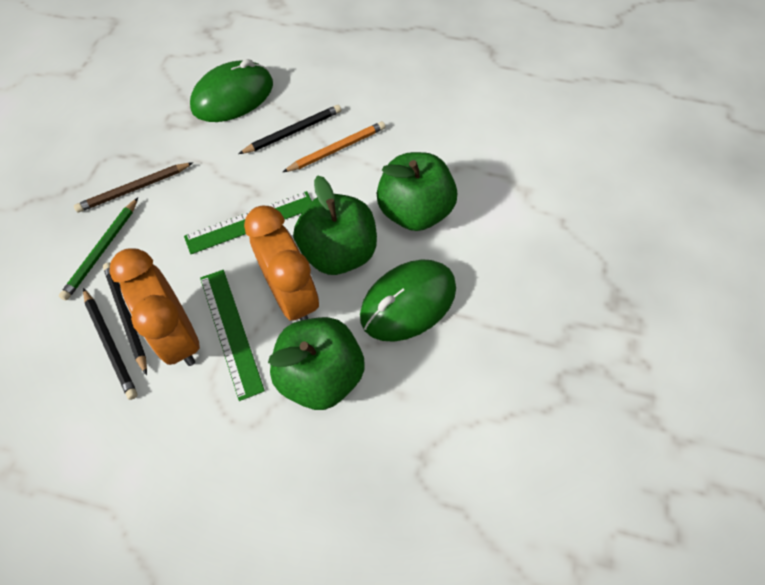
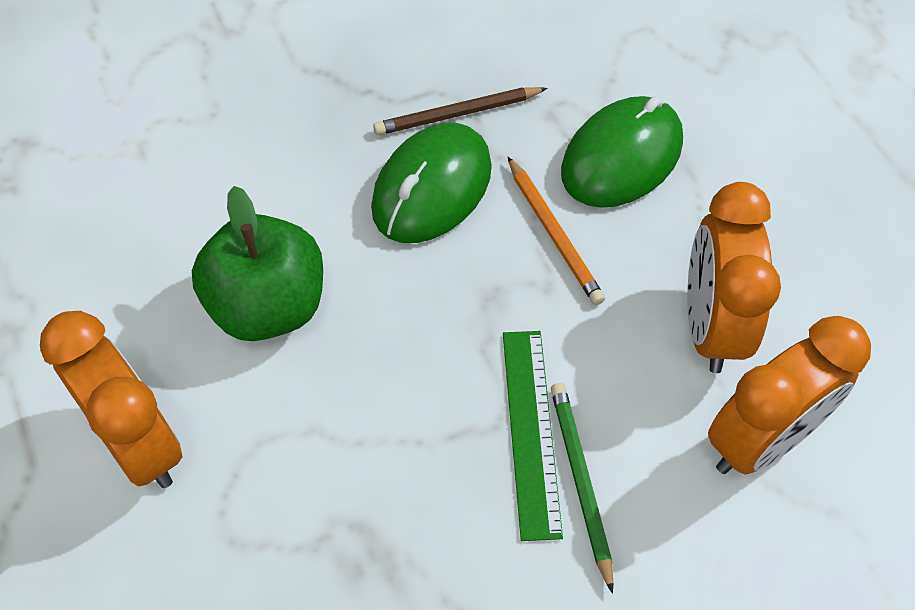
black pencil: 3 -> 0
green apple: 3 -> 1
green ruler: 2 -> 1
orange clock: 2 -> 3

